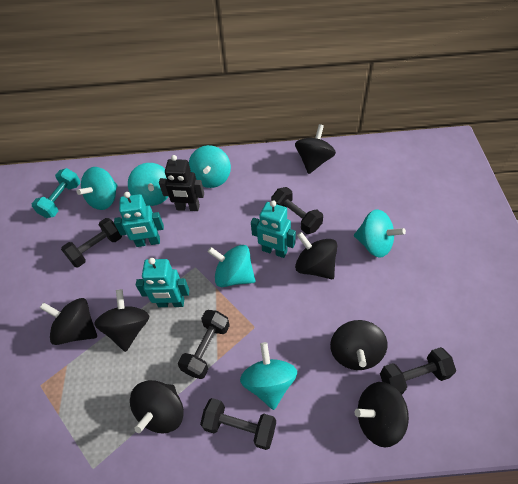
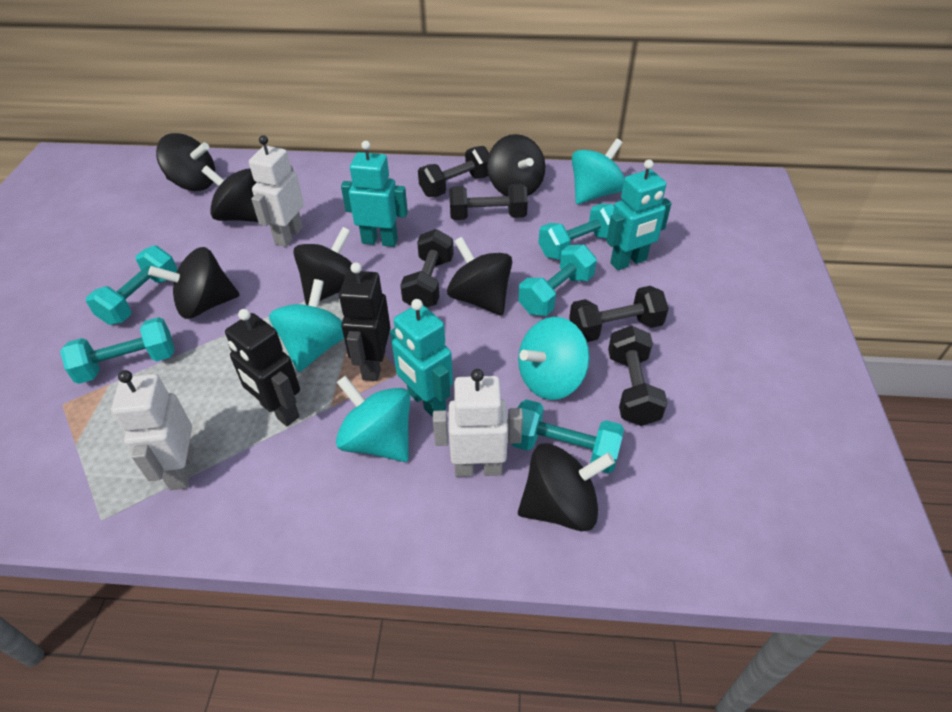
black robot: 1 -> 2
turquoise dumbbell: 1 -> 5
turquoise spinning top: 6 -> 4
white robot: 0 -> 3

